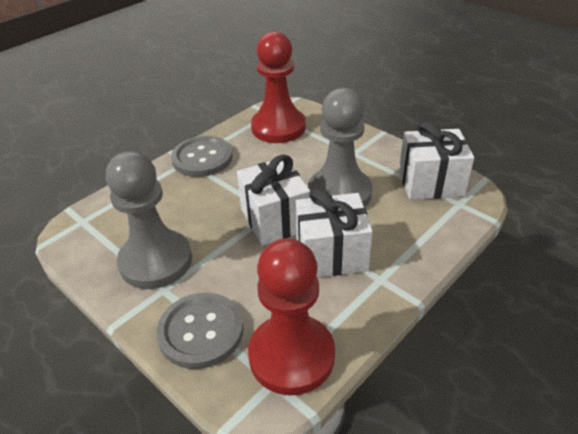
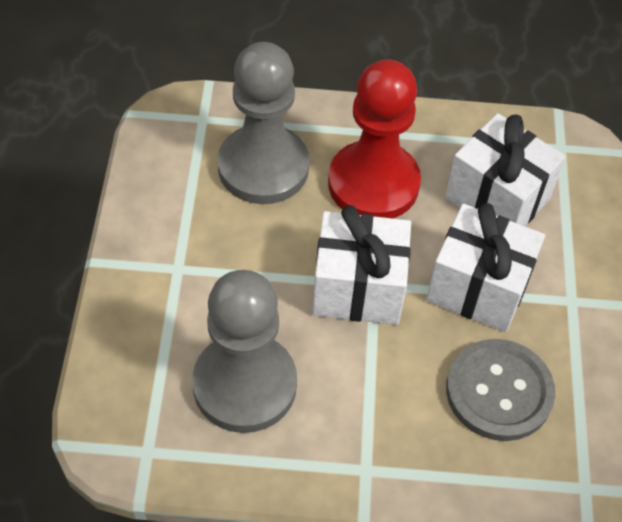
grey button: 2 -> 1
red pawn: 2 -> 1

